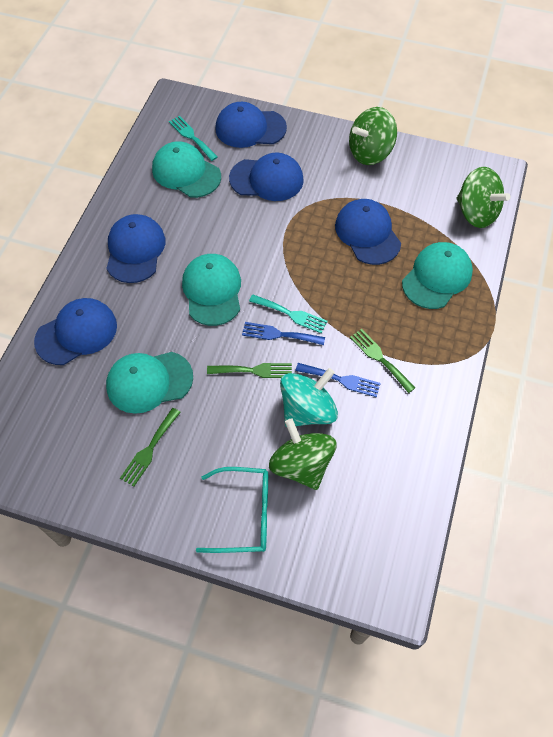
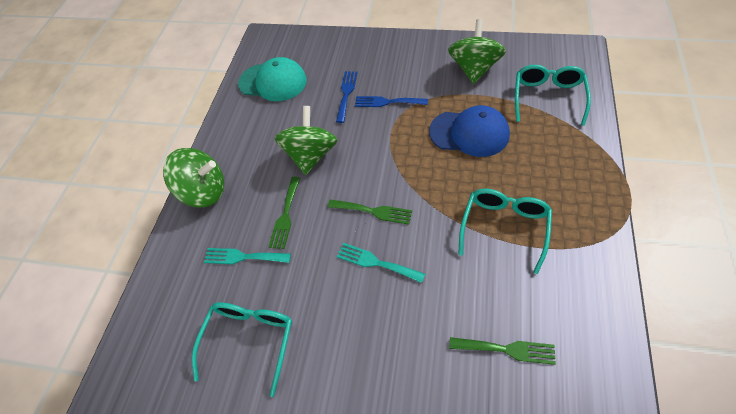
blue cap: 5 -> 1
turquoise cap: 4 -> 1
turquoise glasses: 1 -> 3
turquoise spinning top: 1 -> 0

